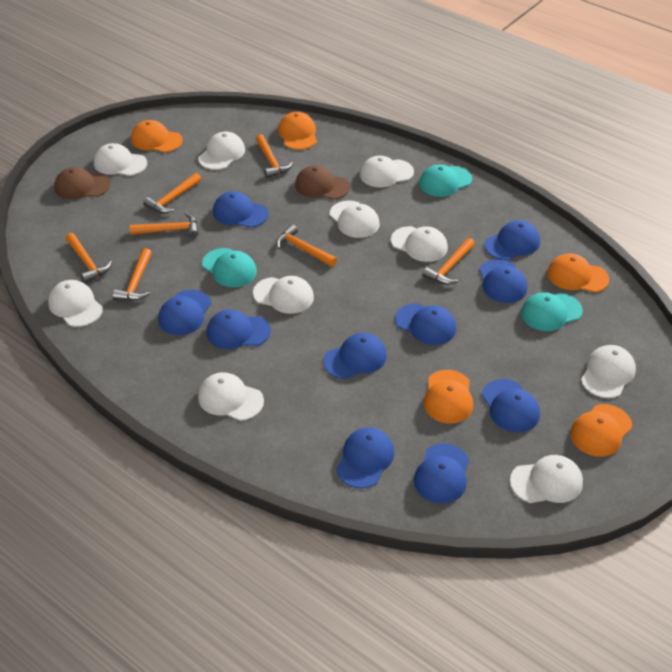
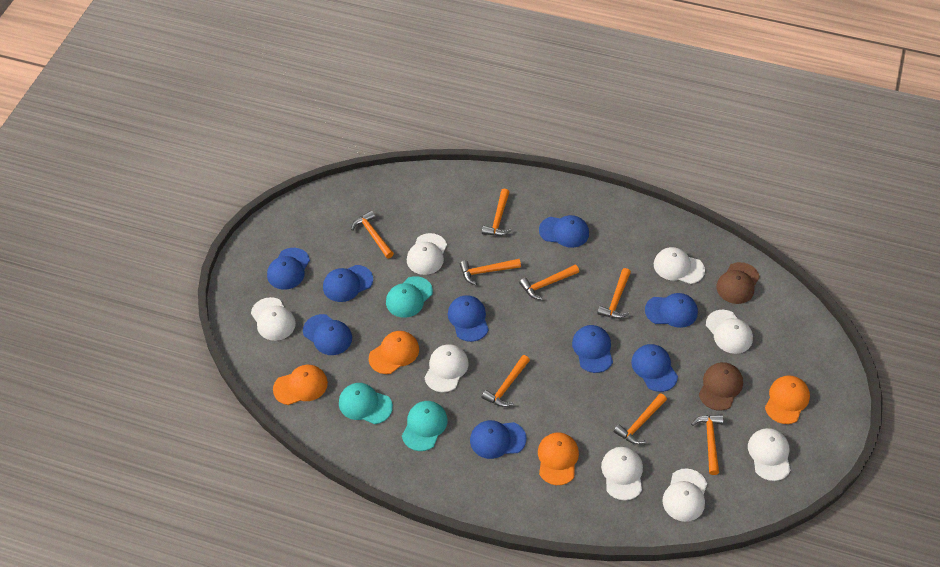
blue cap: 10 -> 9
orange cap: 5 -> 4
orange hammer: 7 -> 8
white cap: 10 -> 8

